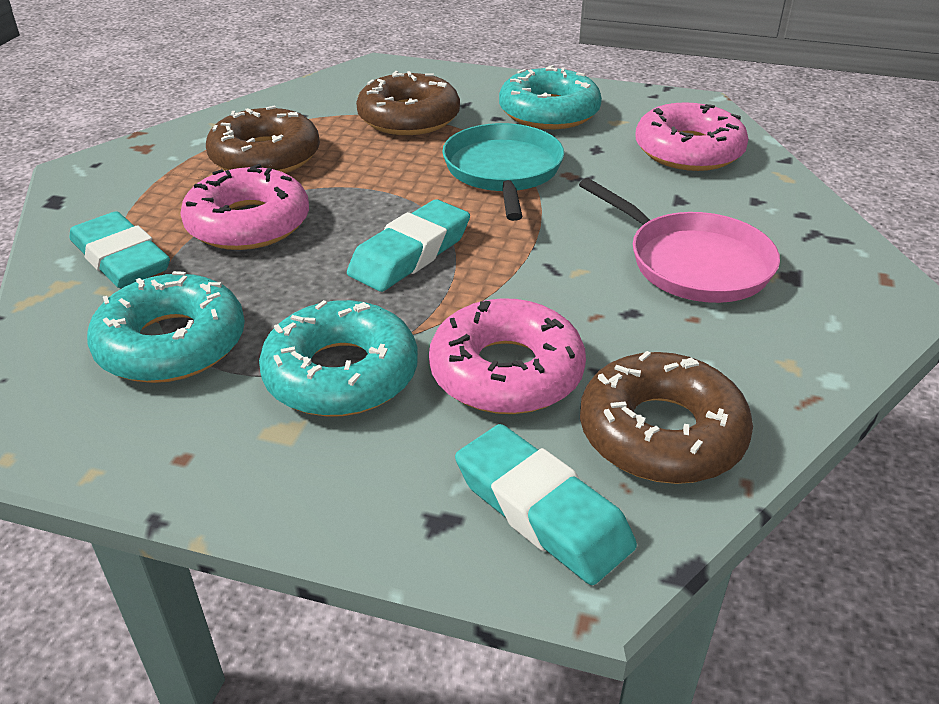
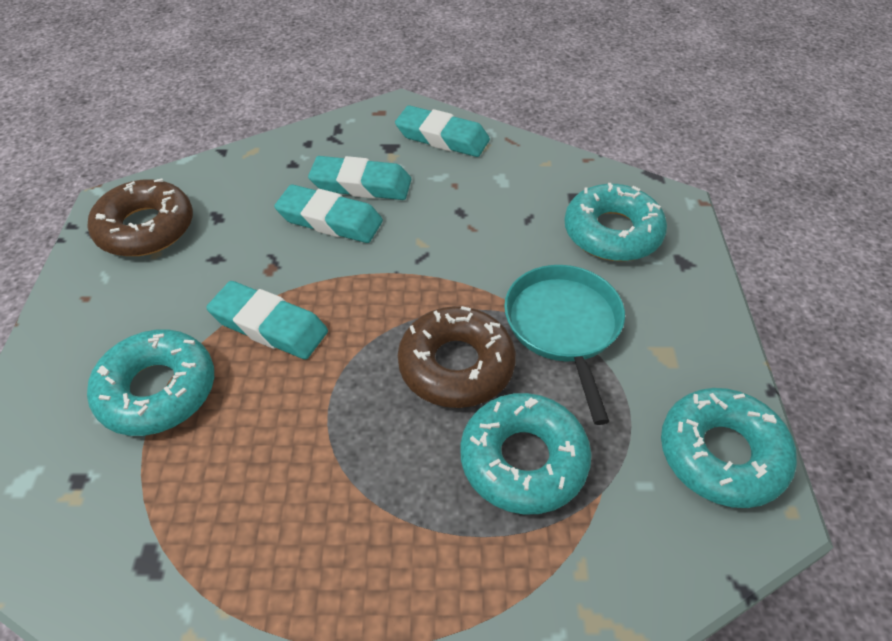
brown donut: 3 -> 2
pink donut: 3 -> 0
pink pan: 1 -> 0
turquoise donut: 3 -> 4
turquoise eraser: 3 -> 4

